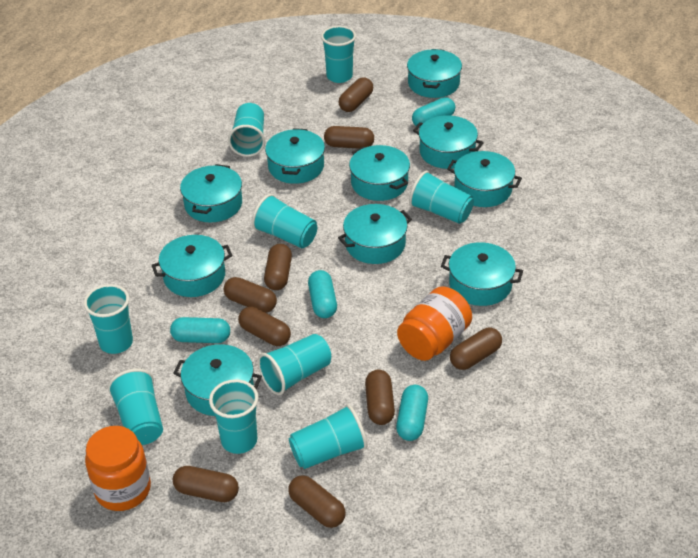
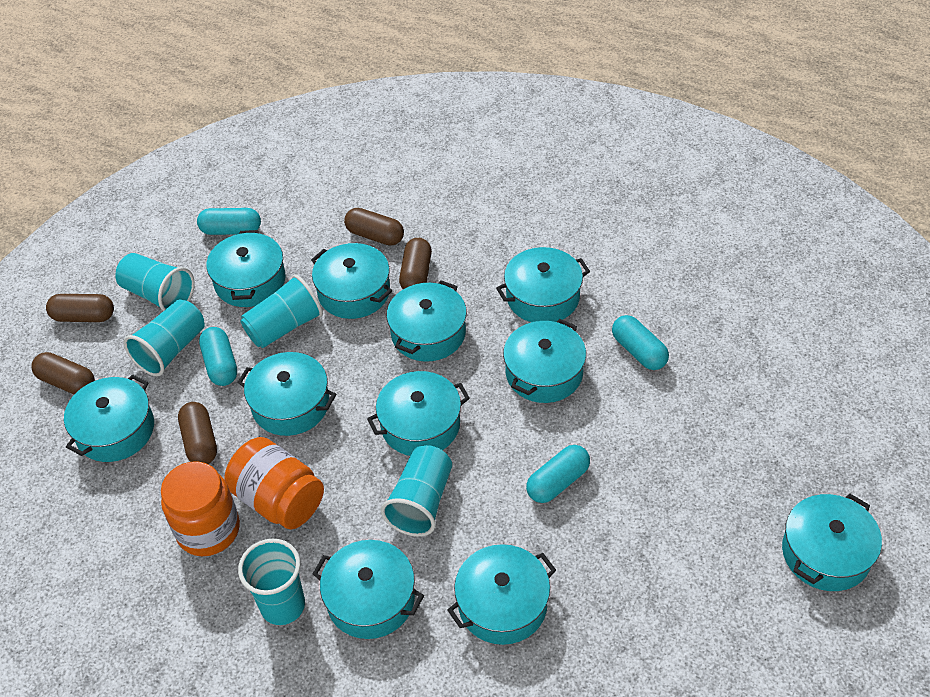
brown capsule: 9 -> 5
turquoise cup: 9 -> 5
turquoise pot: 10 -> 11

